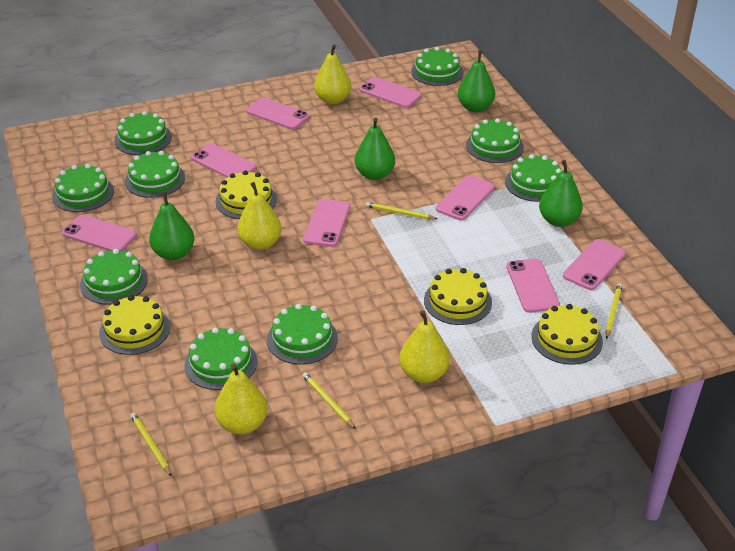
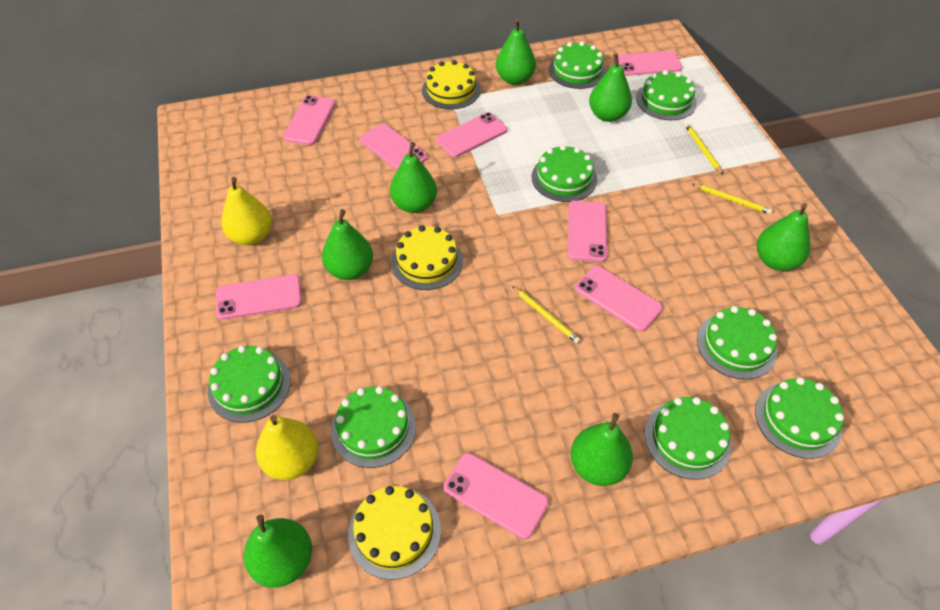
green cake: 9 -> 8
green pear: 4 -> 7
yellow cake: 4 -> 3
yellow pear: 4 -> 2
yellow pencil: 4 -> 3

